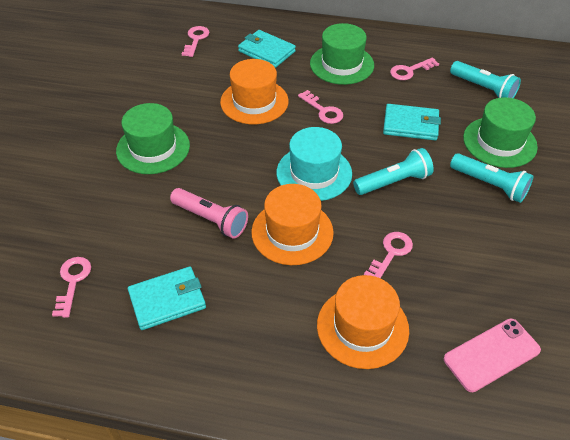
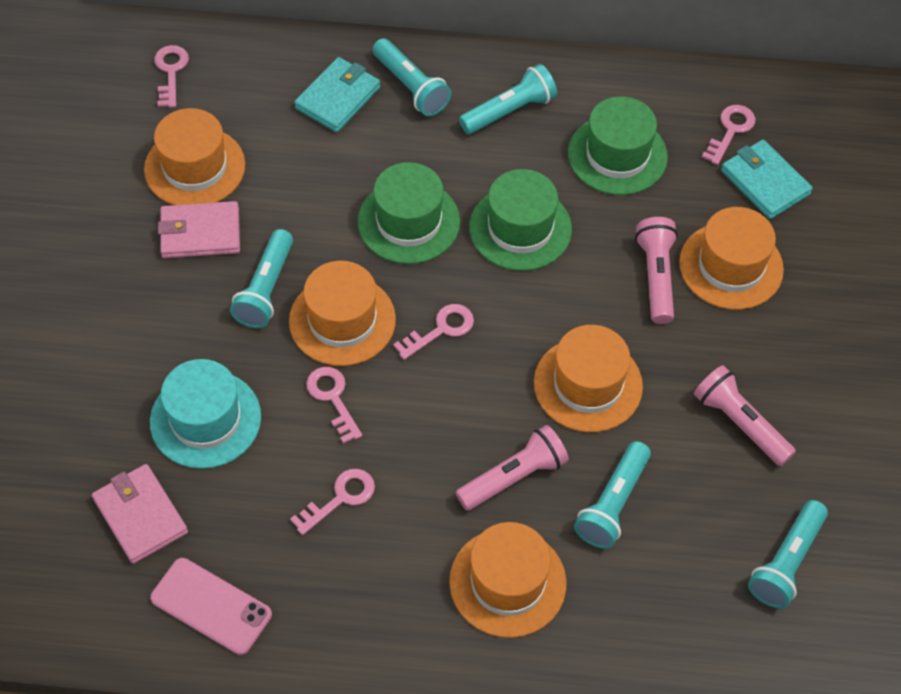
orange hat: 3 -> 5
pink flashlight: 1 -> 3
pink wallet: 0 -> 2
turquoise flashlight: 3 -> 5
turquoise wallet: 3 -> 2

